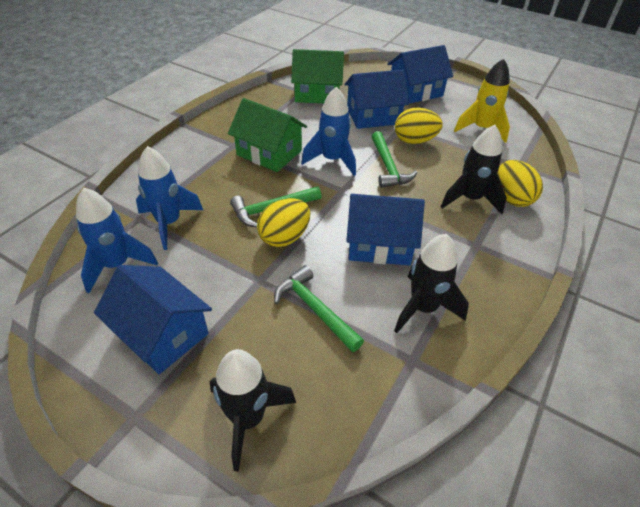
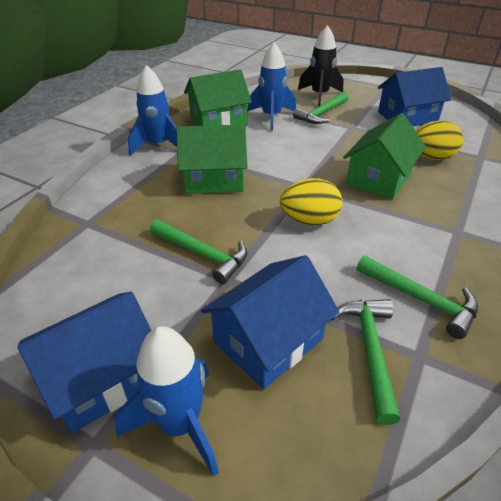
black rocket: 3 -> 1
blue house: 4 -> 3
green hammer: 3 -> 4
green house: 2 -> 3
yellow egg: 3 -> 2
yellow rocket: 1 -> 0

